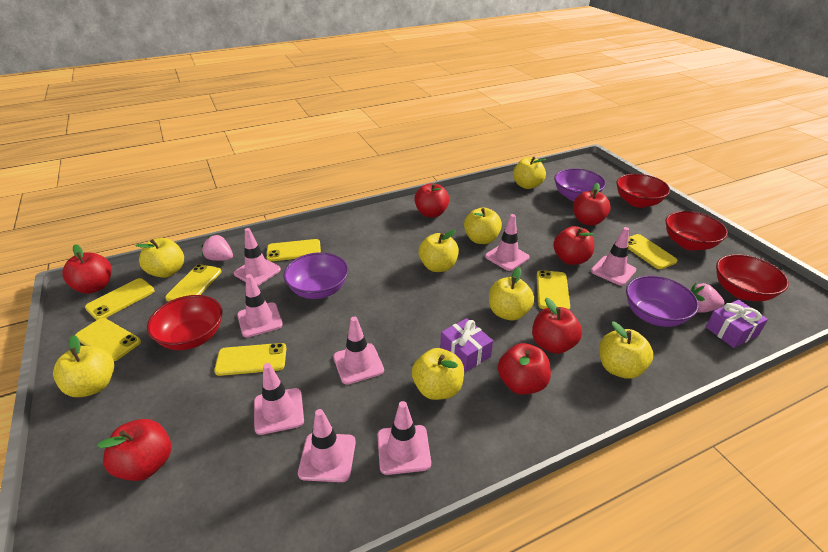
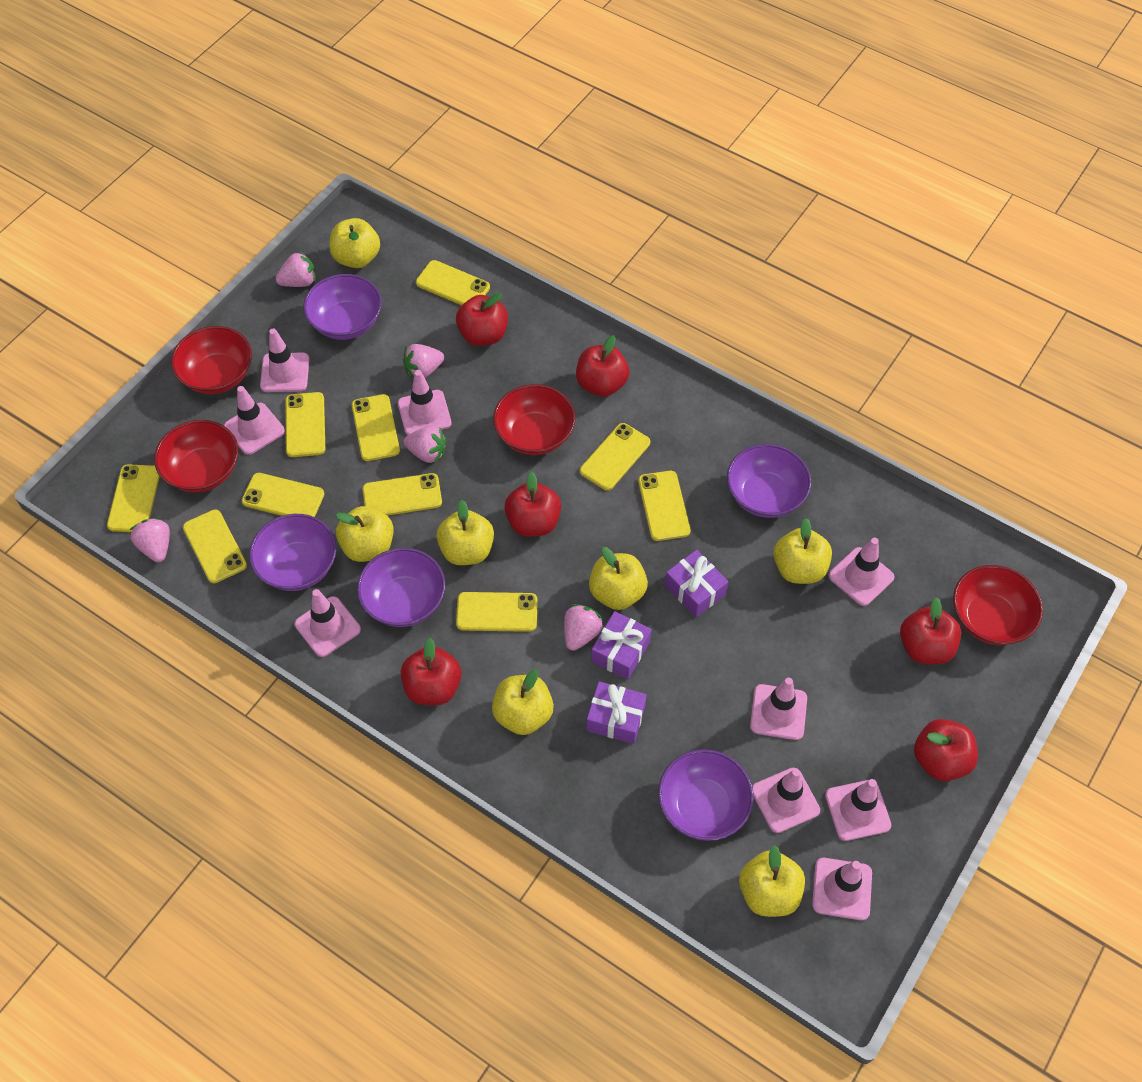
pink strawberry: 2 -> 5
pink traffic cone: 8 -> 9
purple bowl: 3 -> 5
purple gift: 2 -> 3
red apple: 7 -> 6
yellow apple: 8 -> 7
yellow phone: 7 -> 10

